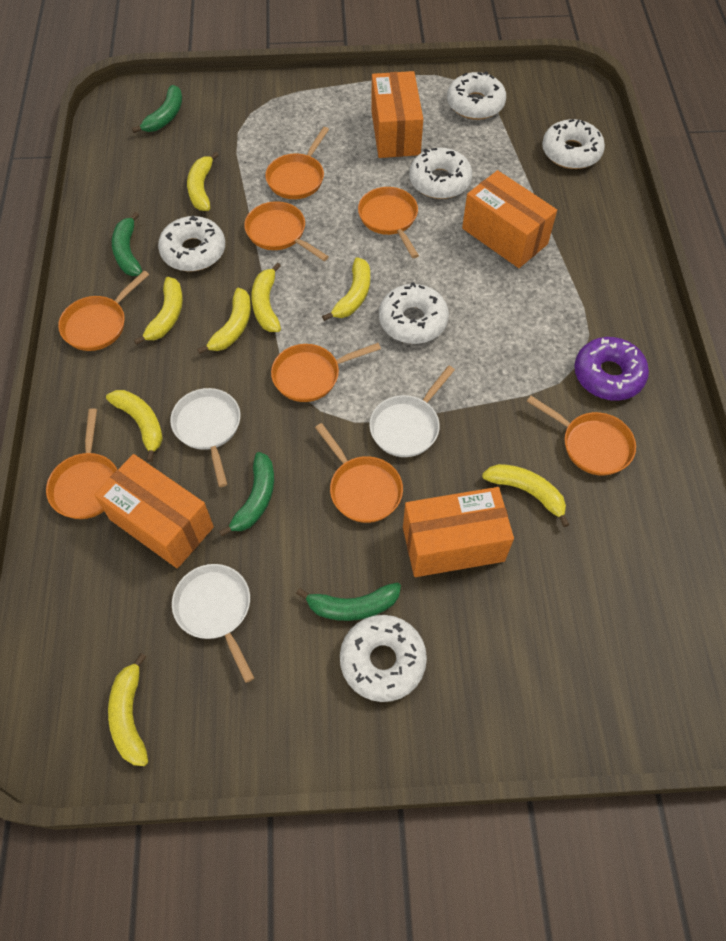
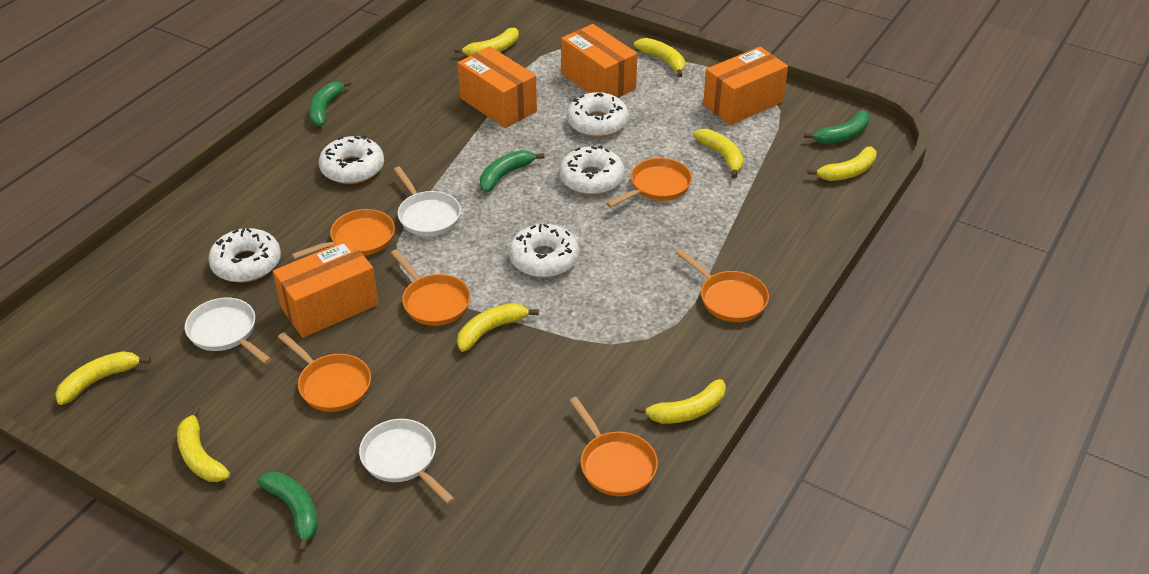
orange pan: 8 -> 6
purple donut: 1 -> 0
white donut: 6 -> 5

